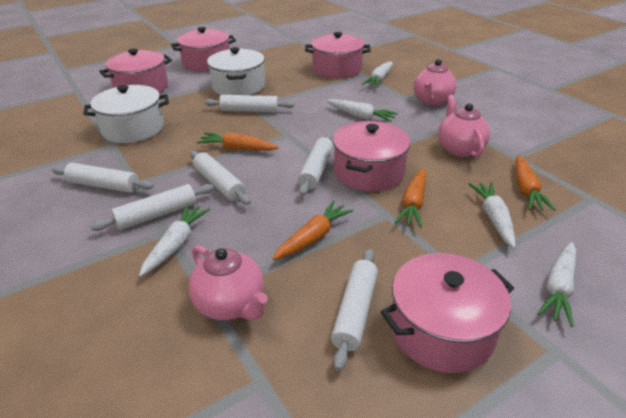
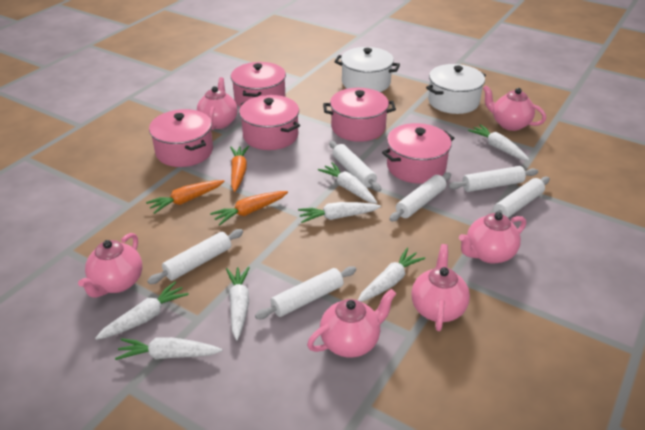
orange carrot: 4 -> 3
pink teapot: 3 -> 6
white carrot: 5 -> 7

